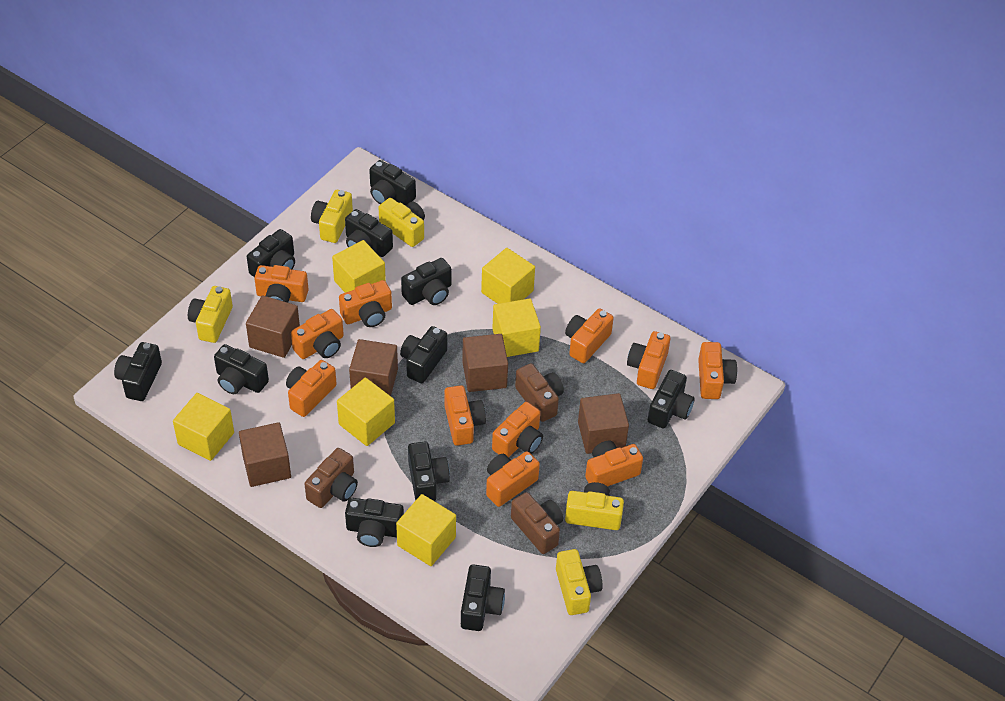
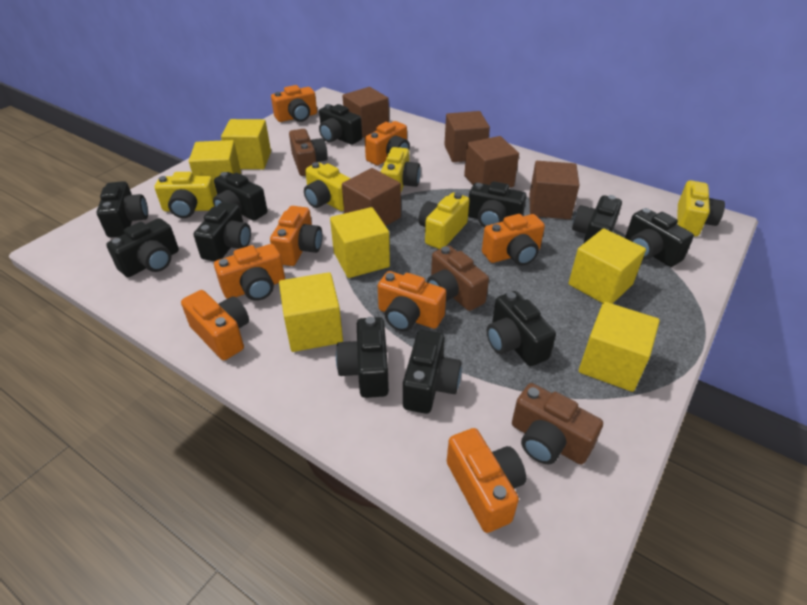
orange camera: 11 -> 8

